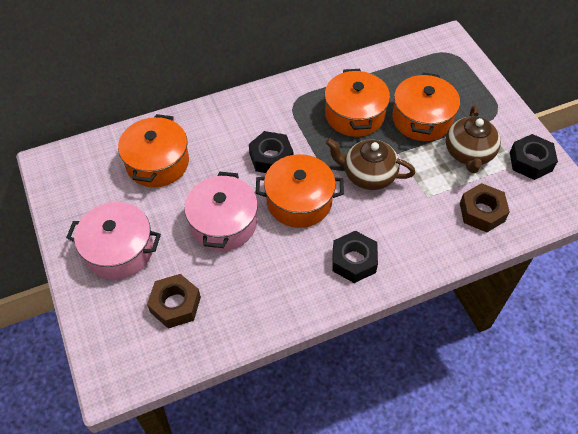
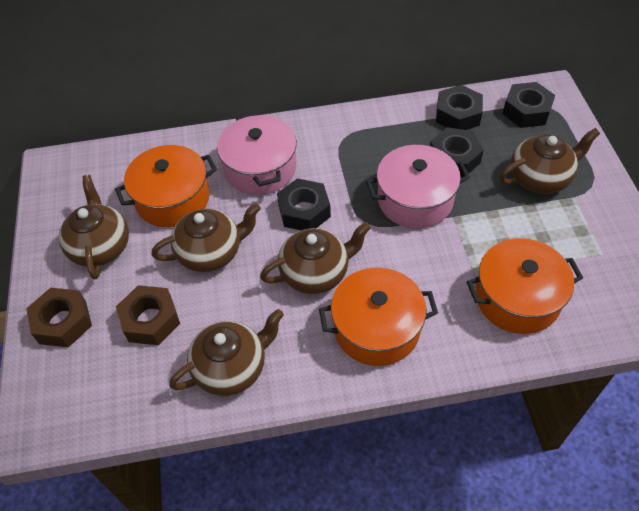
black nut: 3 -> 4
brown teapot: 2 -> 5
orange pot: 4 -> 3

